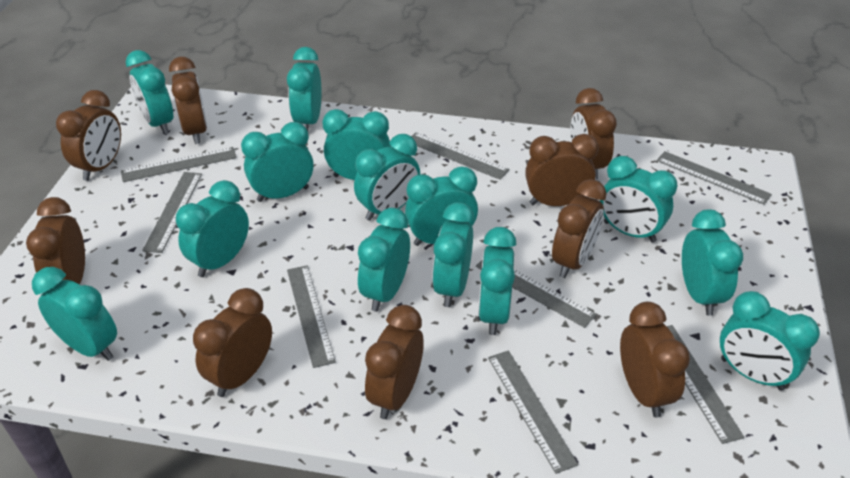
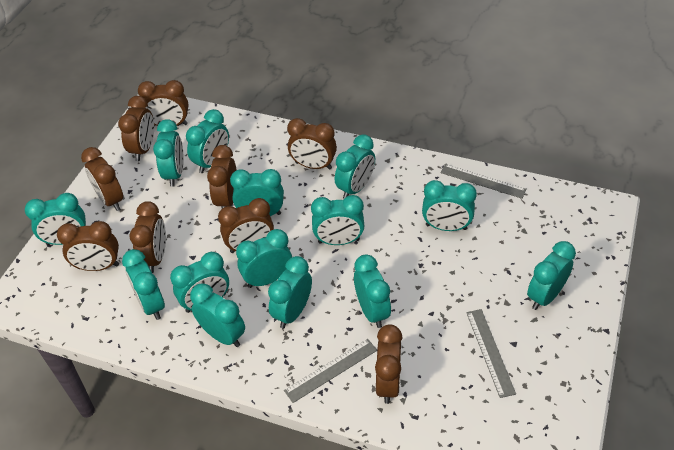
grey ruler: 8 -> 3

